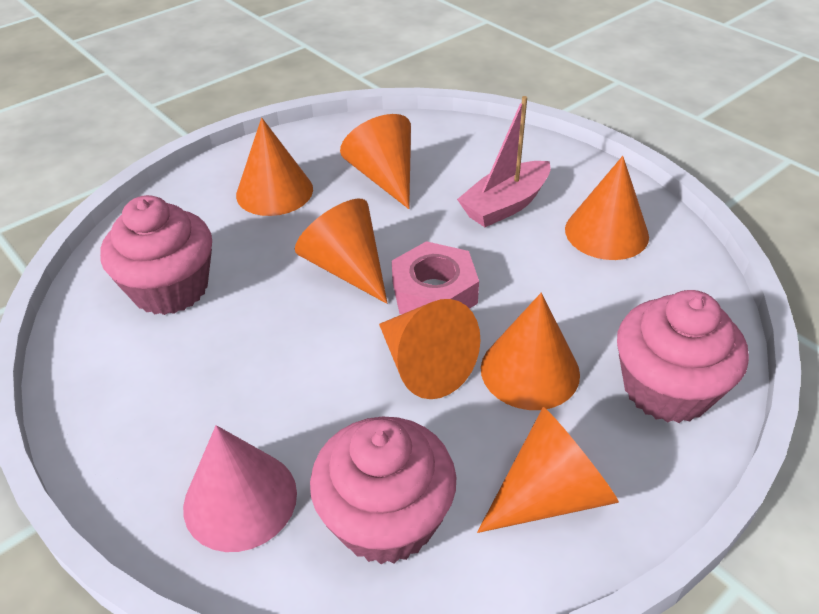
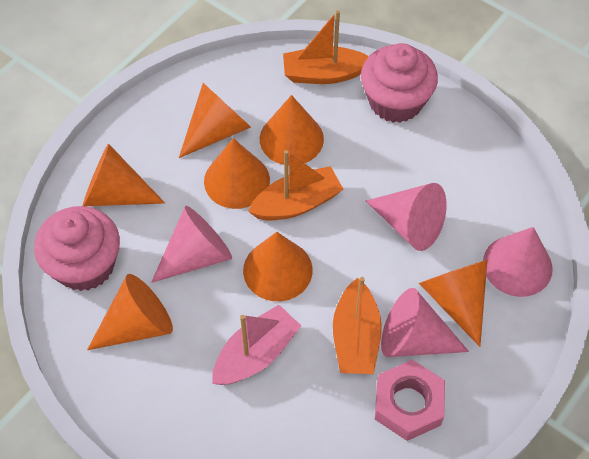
orange boat: 0 -> 3
pink cone: 1 -> 4
pink cupcake: 3 -> 2

